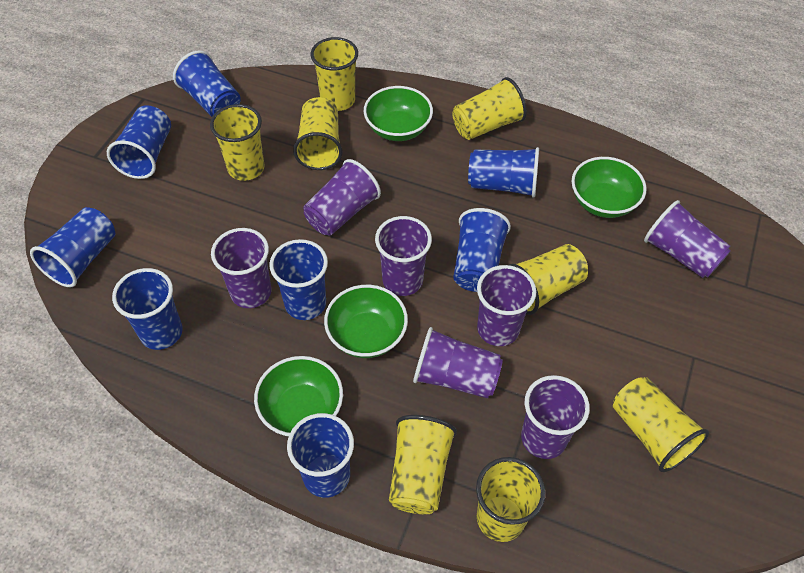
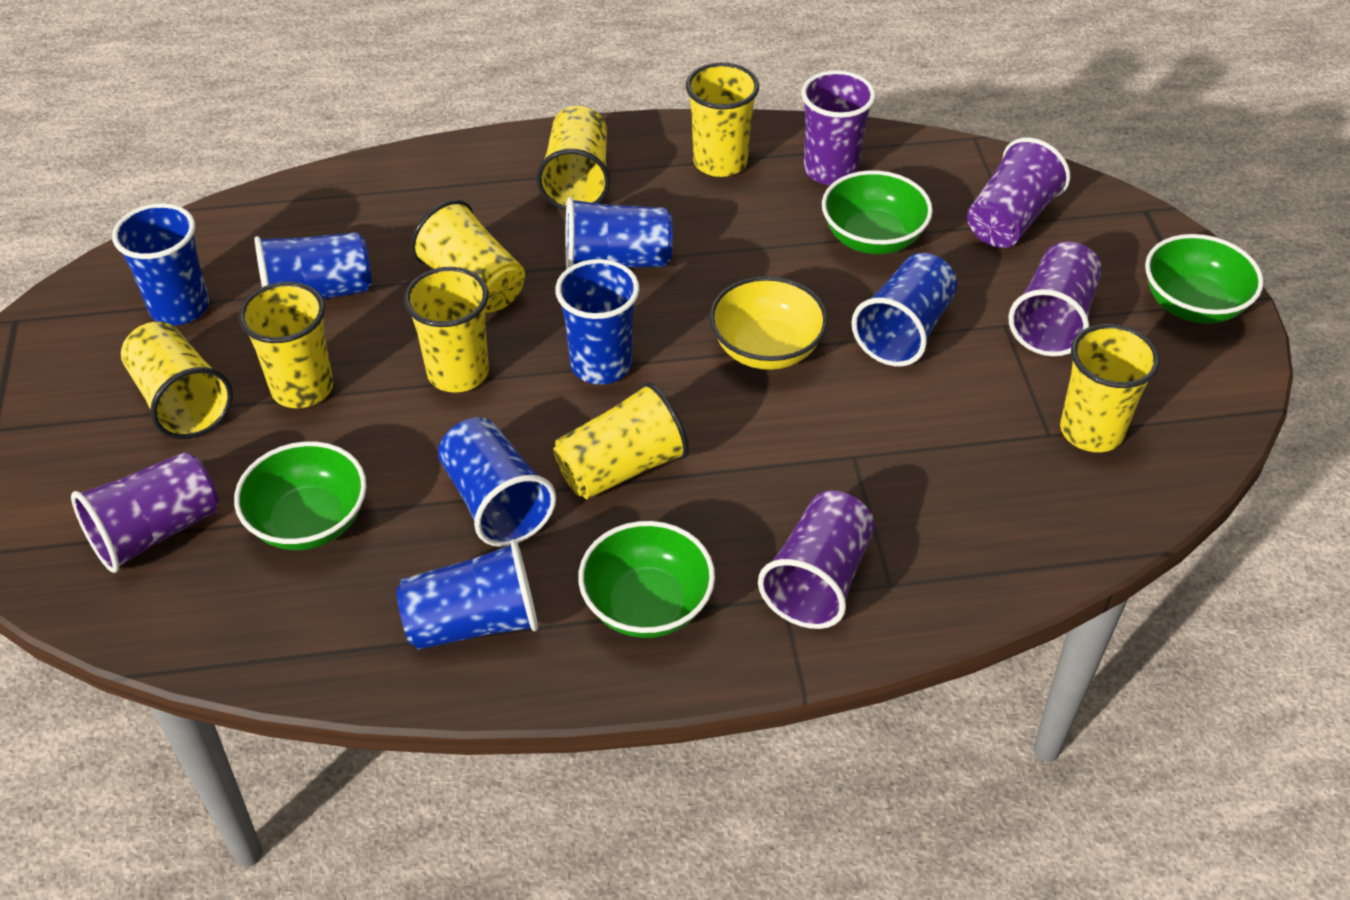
blue cup: 8 -> 7
purple cup: 7 -> 5
yellow bowl: 0 -> 1

